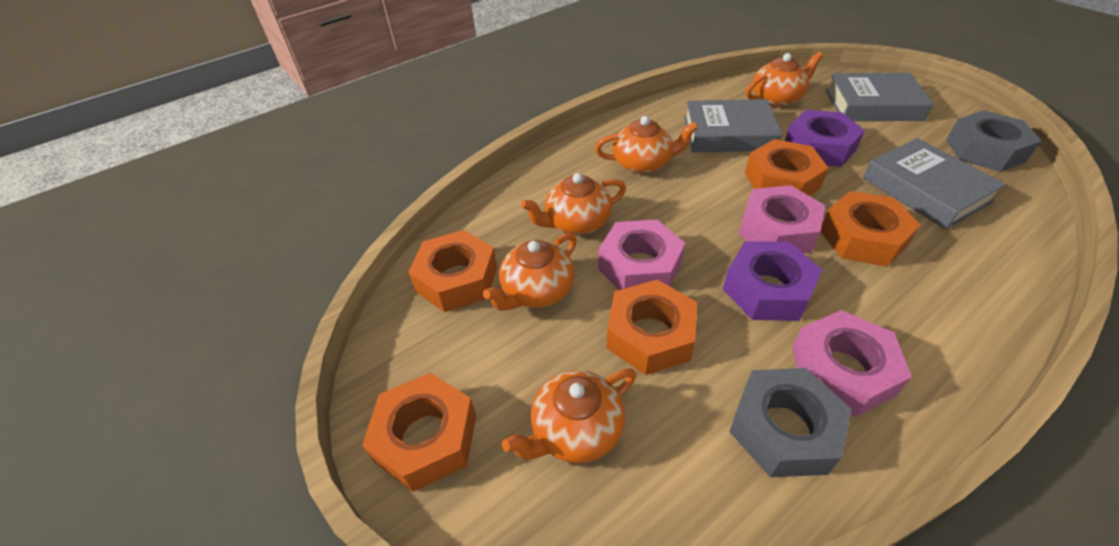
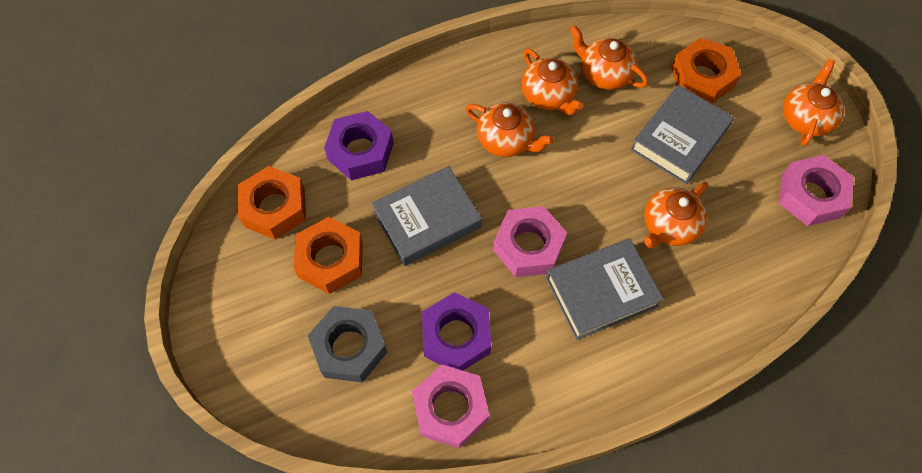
grey nut: 2 -> 1
orange nut: 5 -> 3

